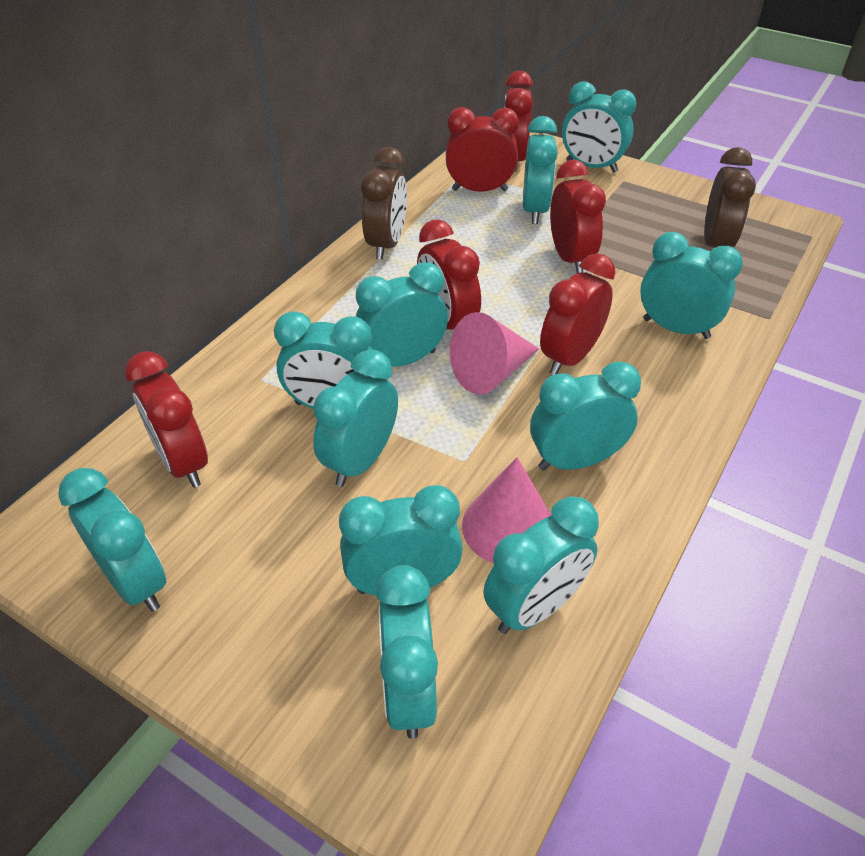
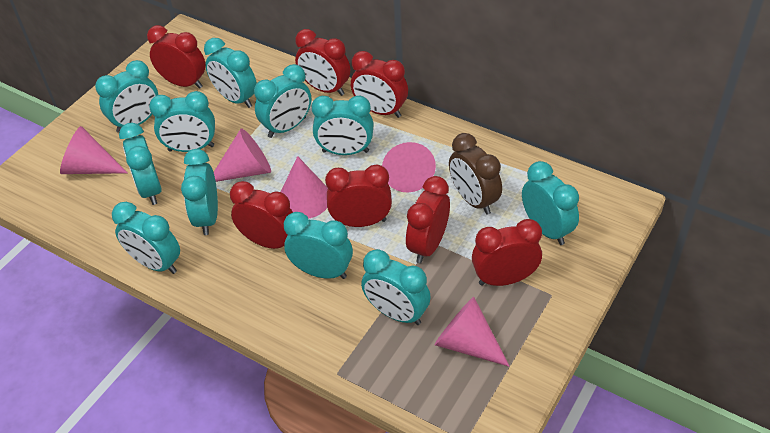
brown clock: 2 -> 1
pink cone: 2 -> 5
red clock: 6 -> 7

